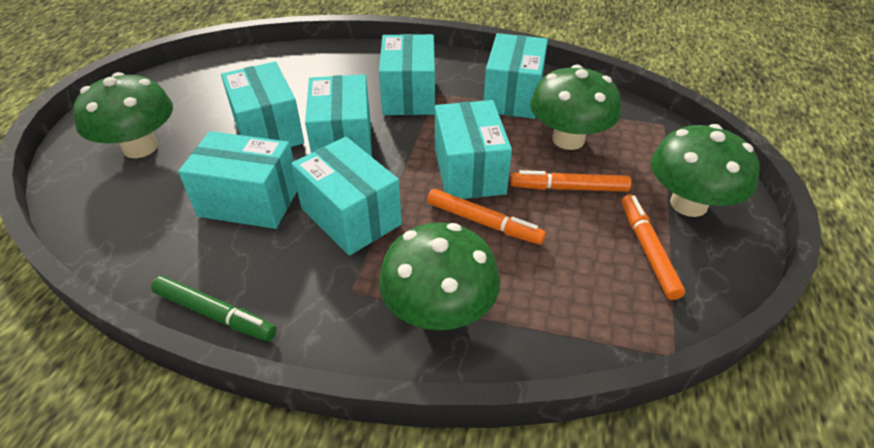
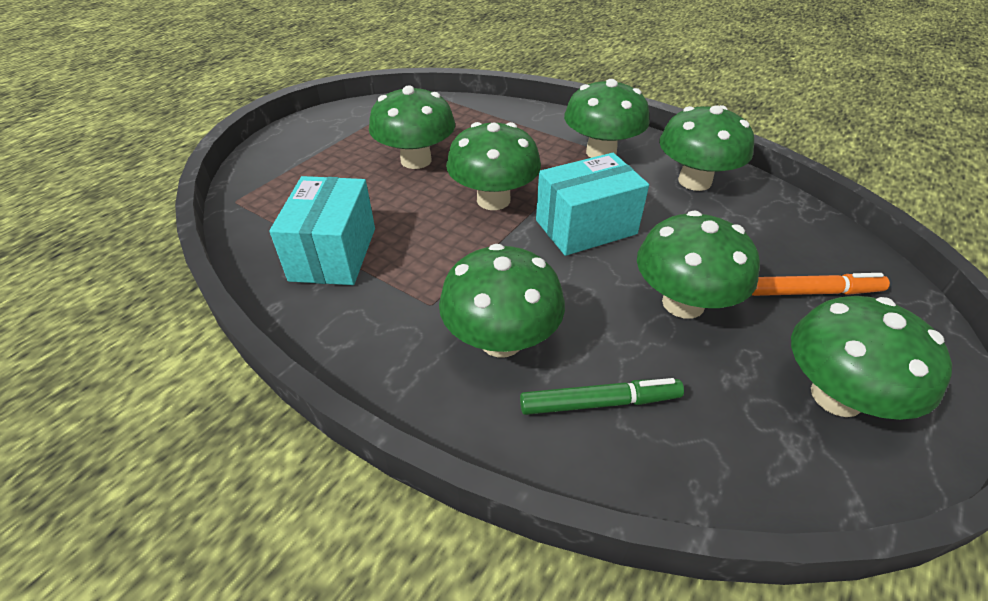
green mushroom: 4 -> 7
orange marker: 3 -> 1
turquoise box: 7 -> 2

